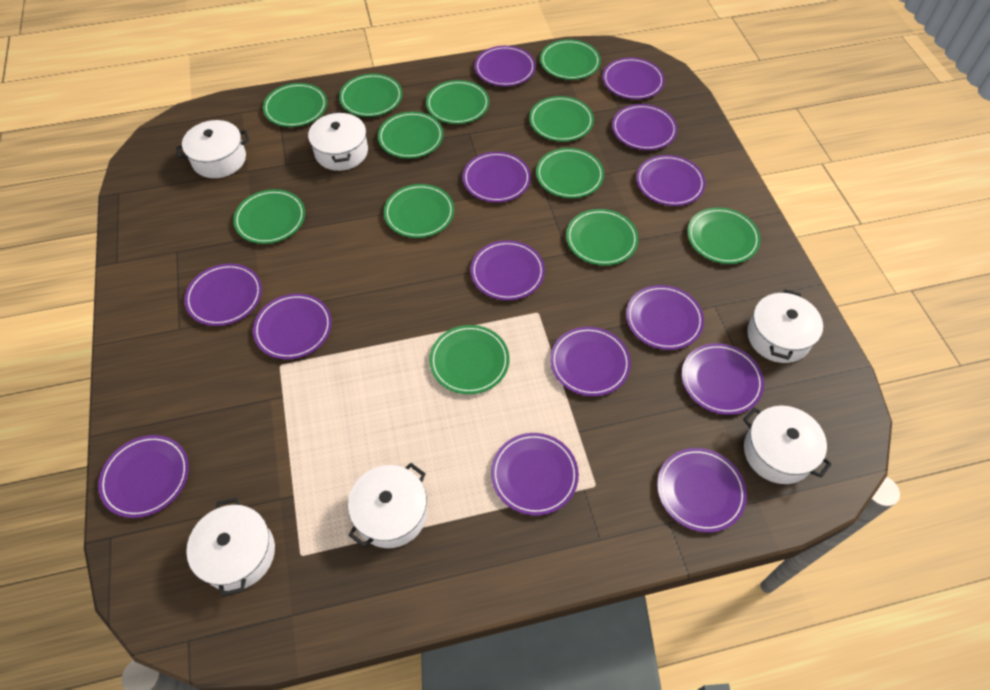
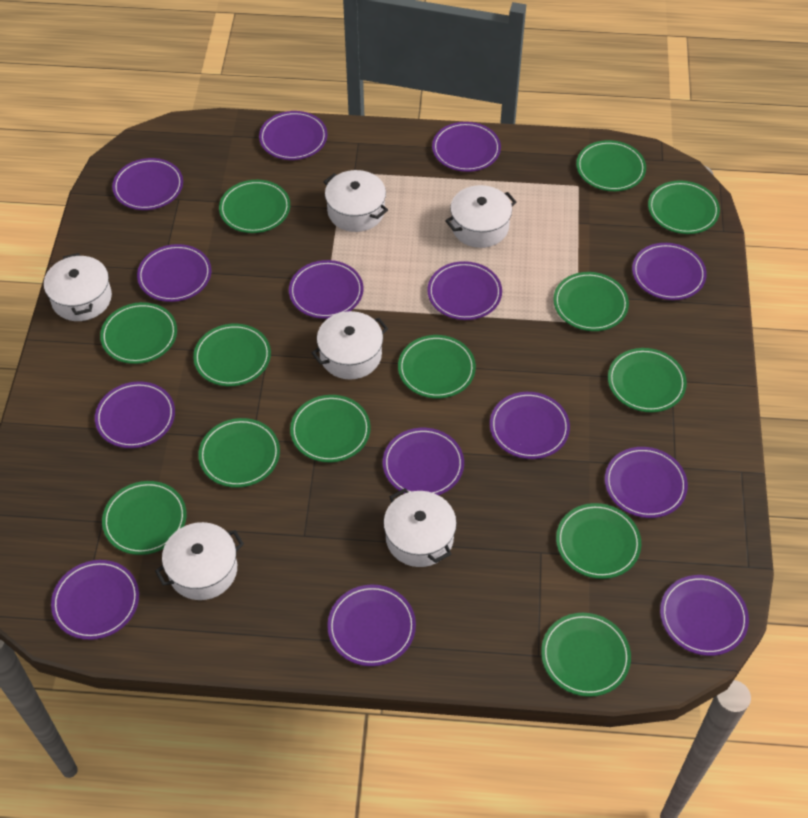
green plate: 12 -> 13

